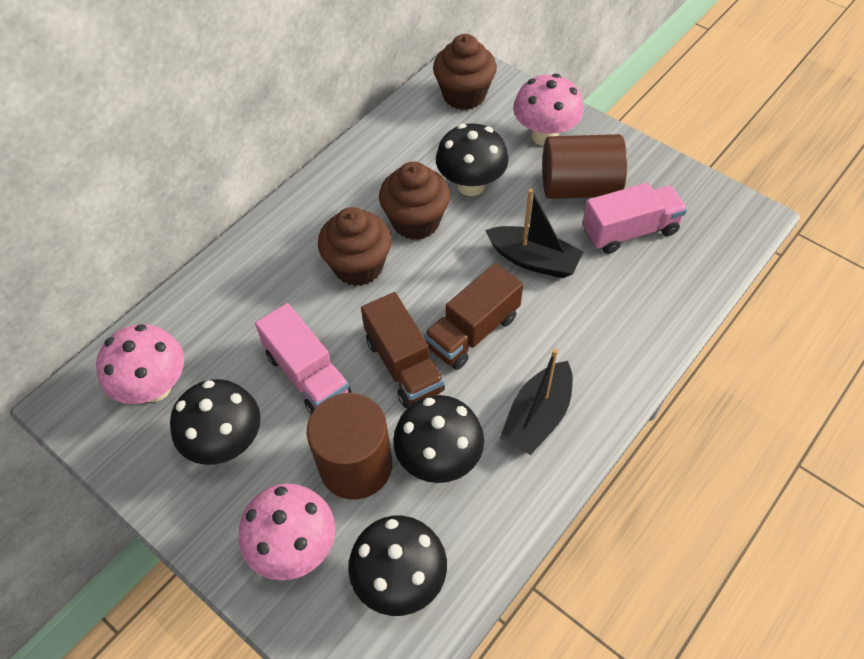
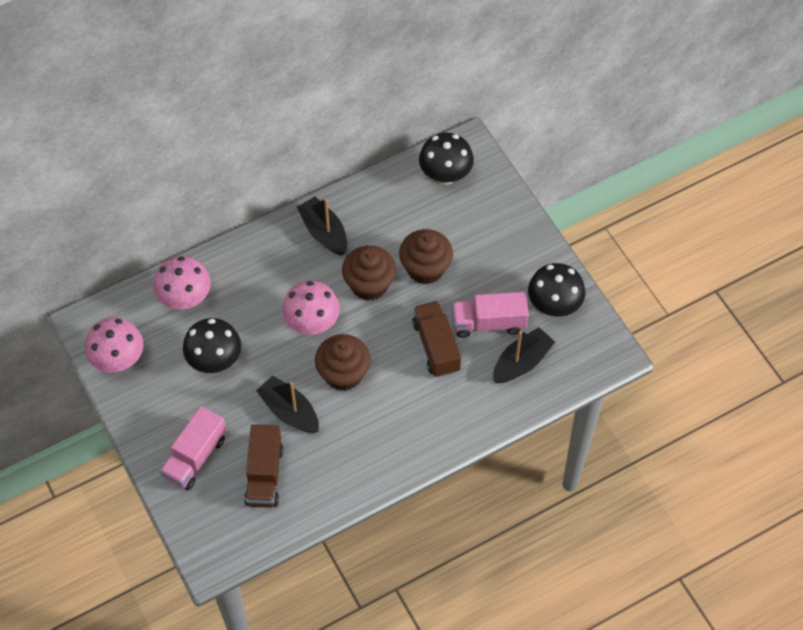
black boat: 2 -> 3
black mushroom: 4 -> 3
brown cylinder: 2 -> 0

